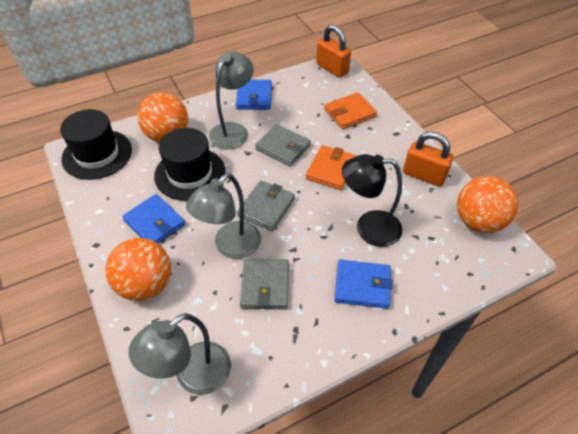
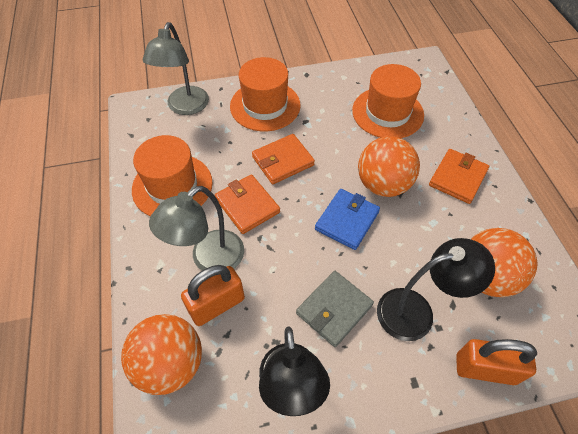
black hat: 2 -> 0
black lamp: 1 -> 2
blue wallet: 3 -> 1
grey lamp: 3 -> 2
grey wallet: 3 -> 1
orange hat: 0 -> 3
orange wallet: 2 -> 3

